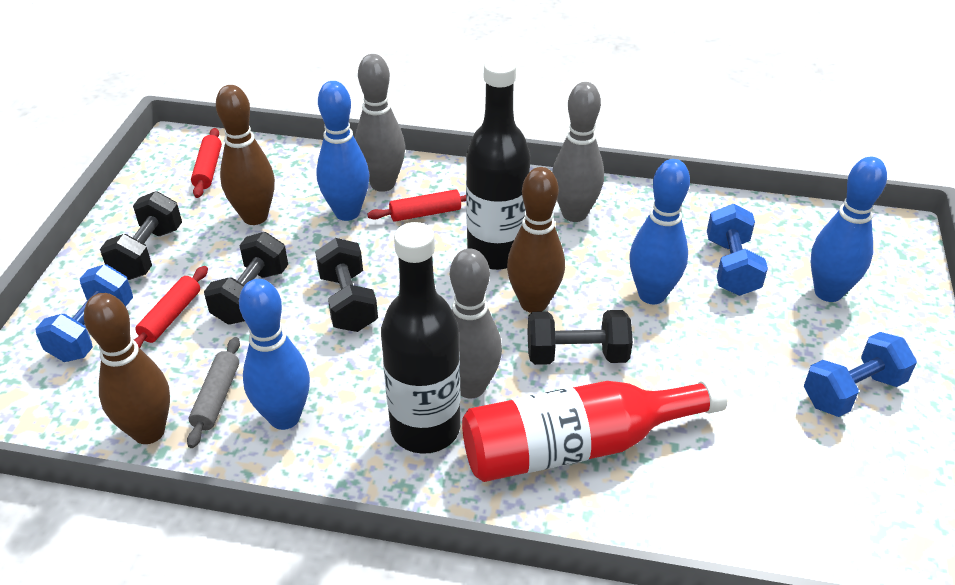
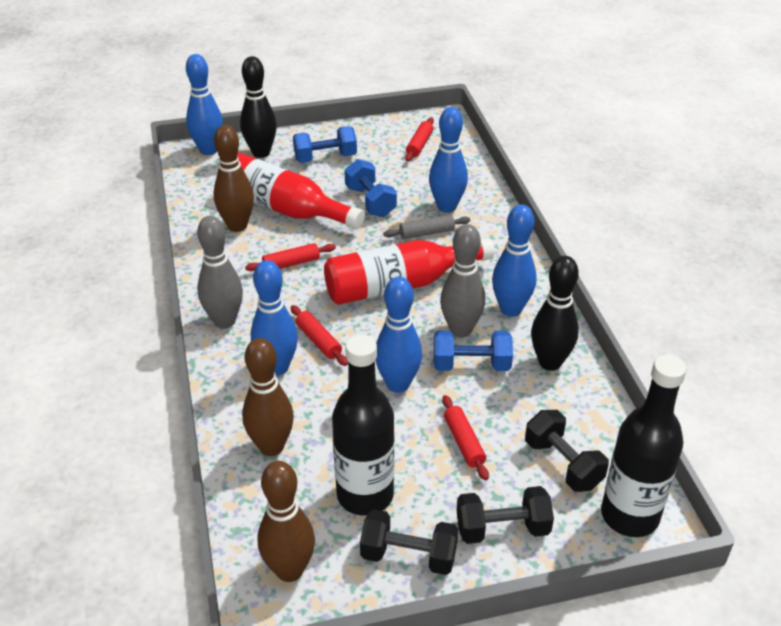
black bowling pin: 0 -> 2
black dumbbell: 4 -> 3
blue bowling pin: 4 -> 5
grey bowling pin: 3 -> 2
red bottle: 1 -> 2
red rolling pin: 3 -> 4

